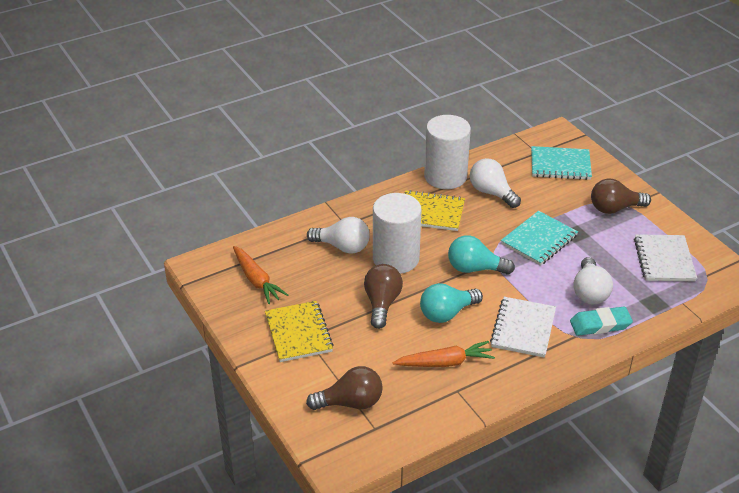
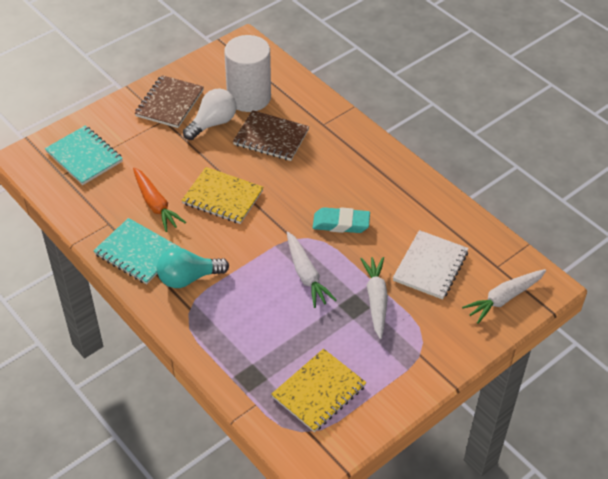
brown light bulb: 3 -> 0
brown notebook: 0 -> 2
orange carrot: 2 -> 1
turquoise light bulb: 2 -> 1
white carrot: 0 -> 3
white cylinder: 2 -> 1
white light bulb: 3 -> 1
white notebook: 2 -> 1

